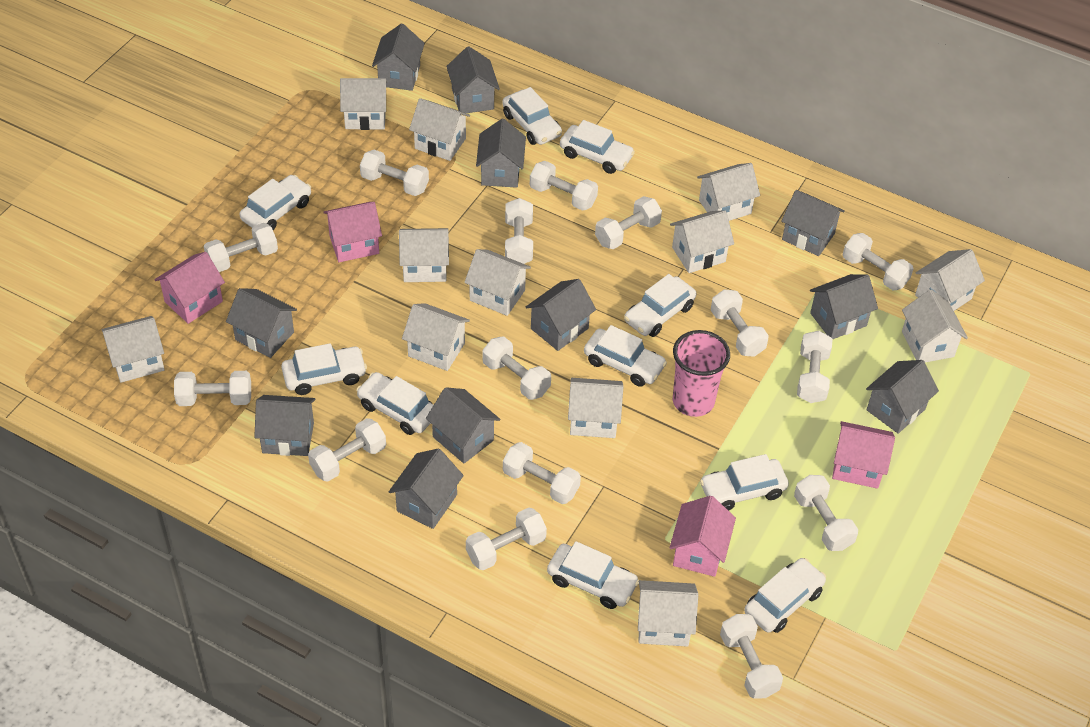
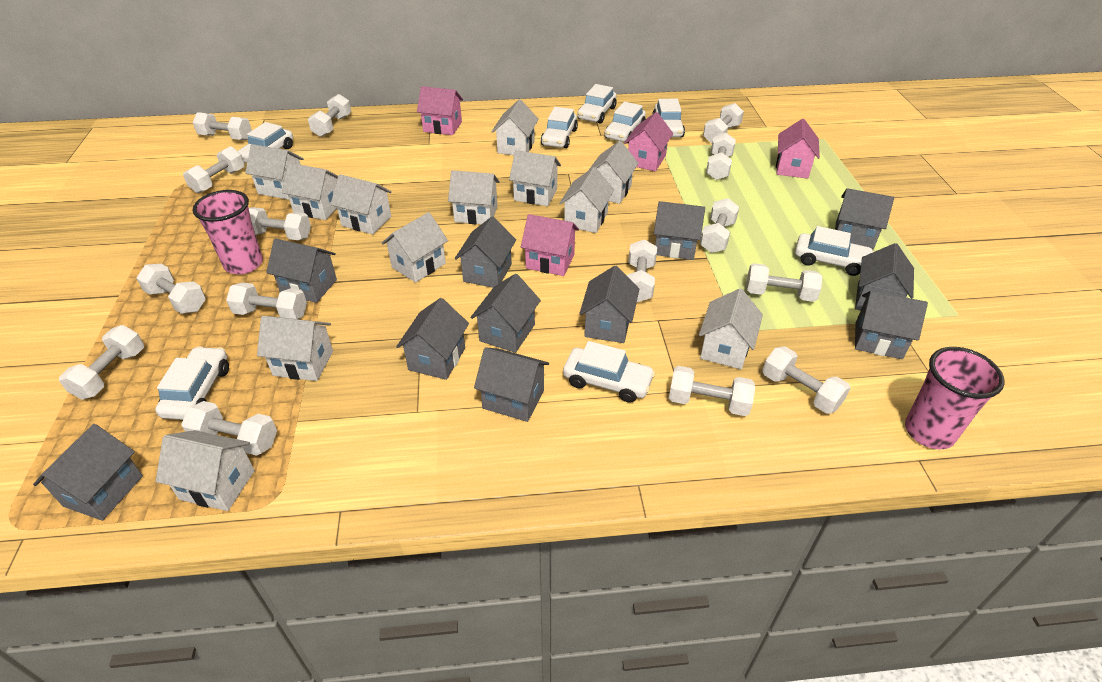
pink cup: 1 -> 2
white car: 10 -> 8

